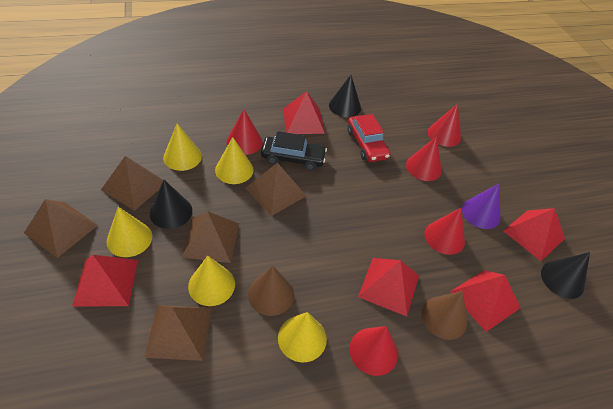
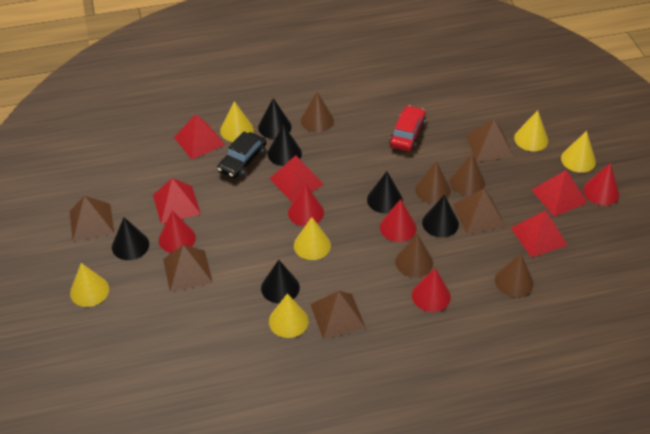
black cone: 3 -> 6
brown cone: 2 -> 5
purple cone: 1 -> 0
yellow cone: 5 -> 6

